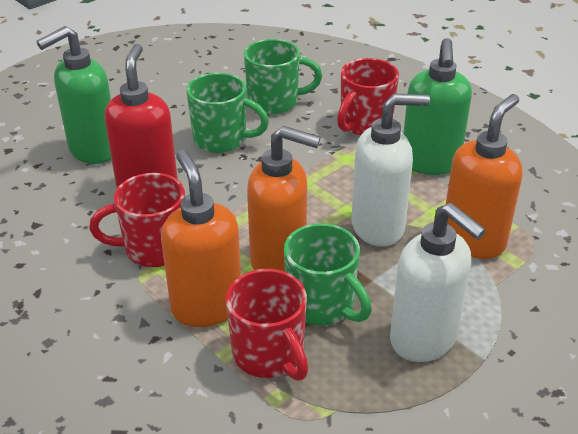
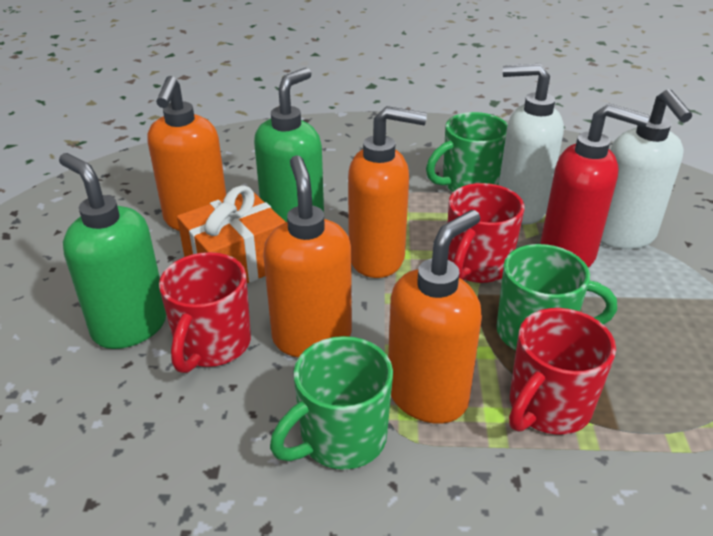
orange gift: 0 -> 1
orange soap dispenser: 3 -> 4

